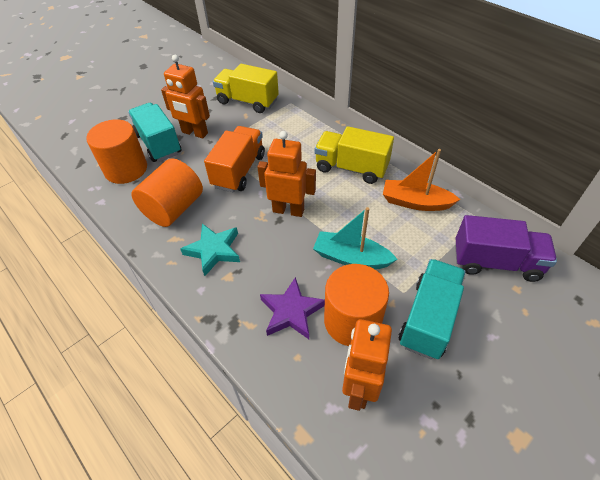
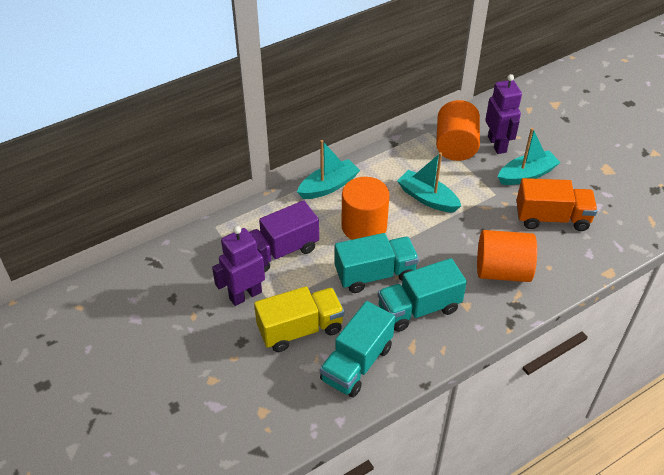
orange boat: 1 -> 0
orange robot: 3 -> 0
purple robot: 0 -> 2
purple star: 1 -> 0
turquoise boat: 1 -> 3
turquoise star: 1 -> 0
turquoise truck: 2 -> 3
yellow truck: 2 -> 1

